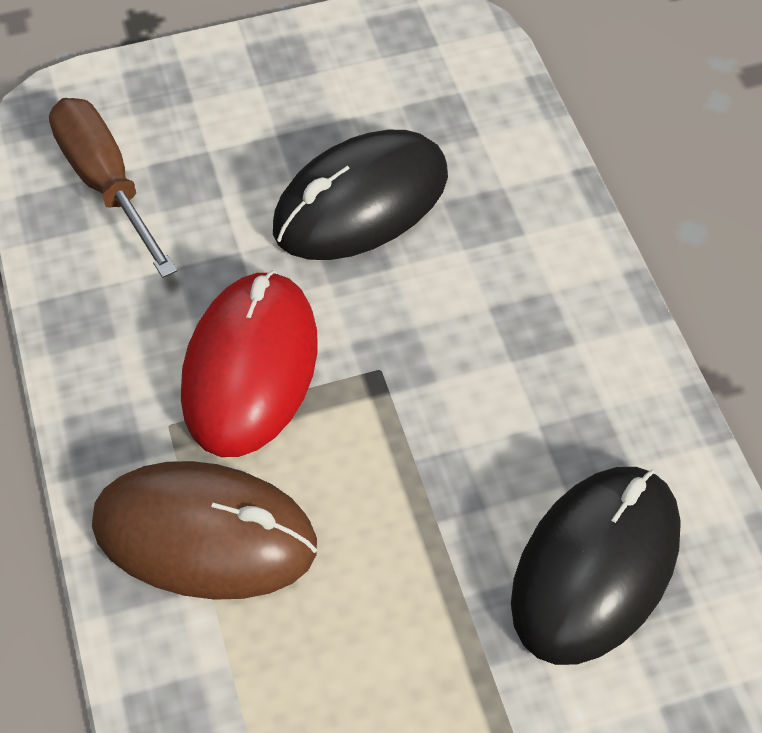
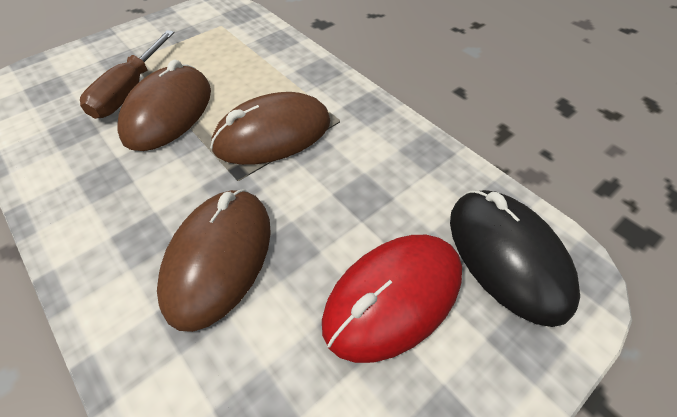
black mouse: 2 -> 1
brown mouse: 1 -> 3

